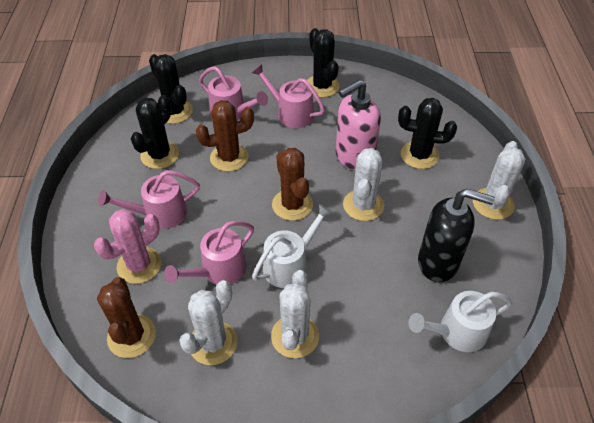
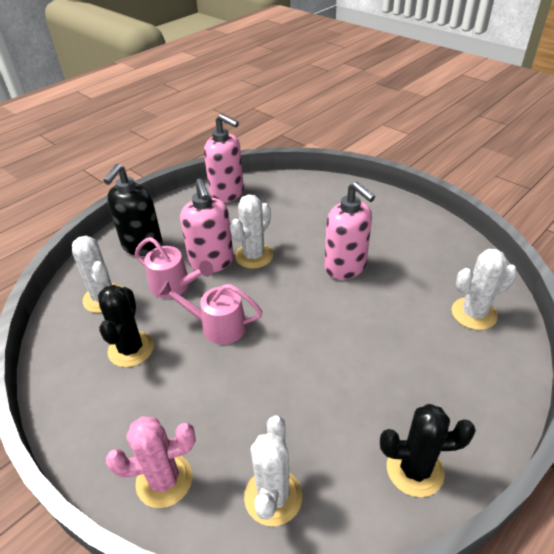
black cactus: 4 -> 2
brown cactus: 3 -> 0
pink soap dispenser: 1 -> 3
pink watering can: 4 -> 2
white watering can: 2 -> 0

